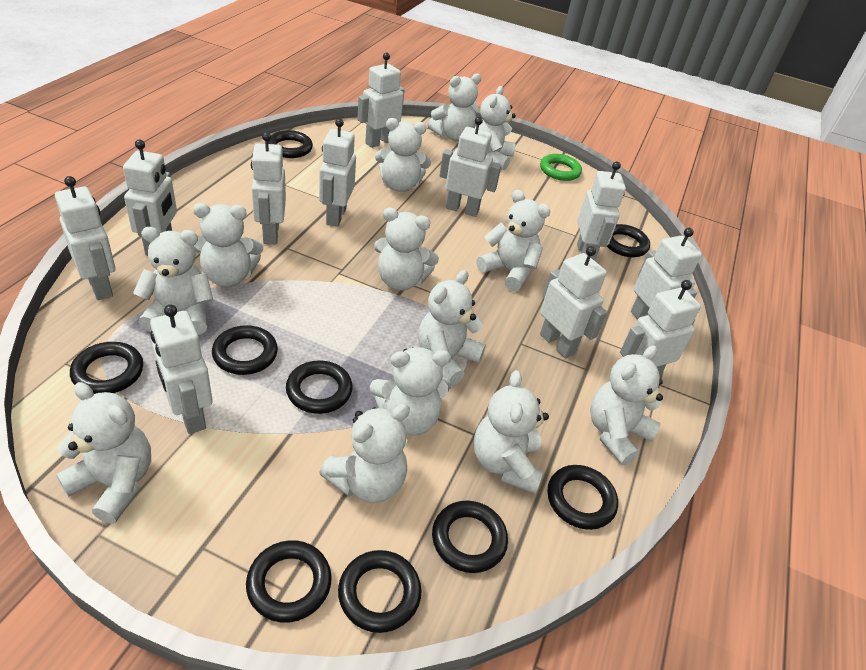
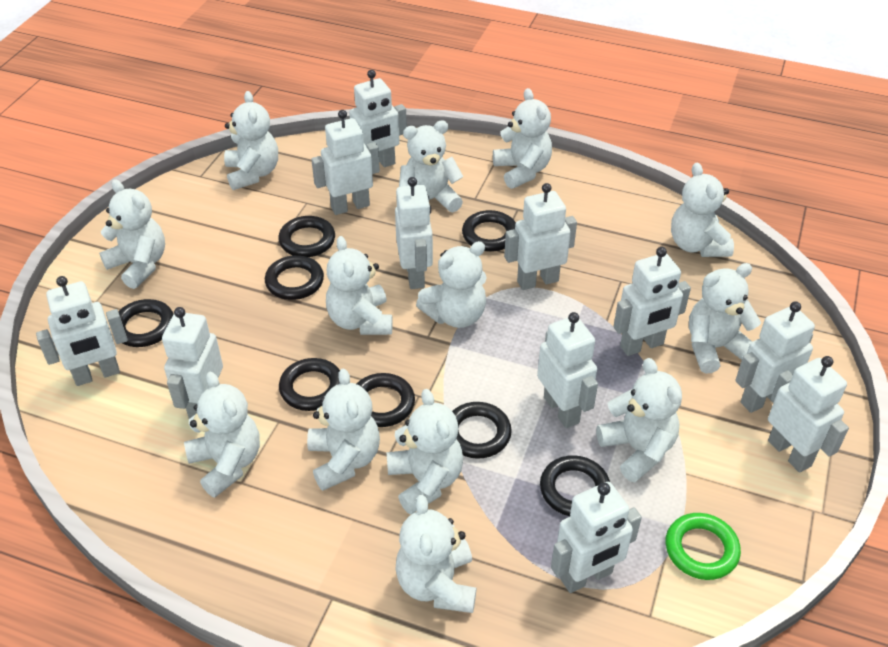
black ring: 9 -> 8

